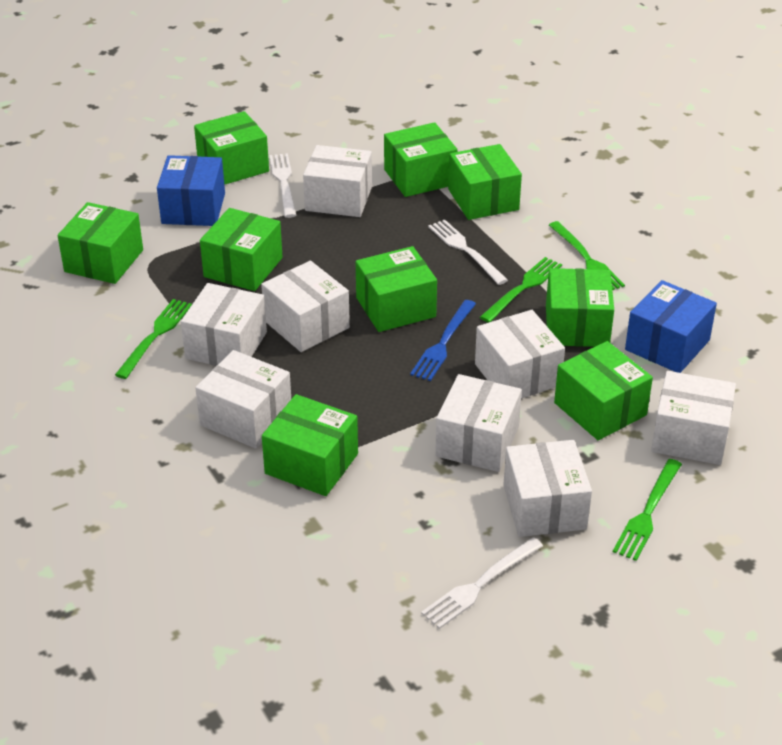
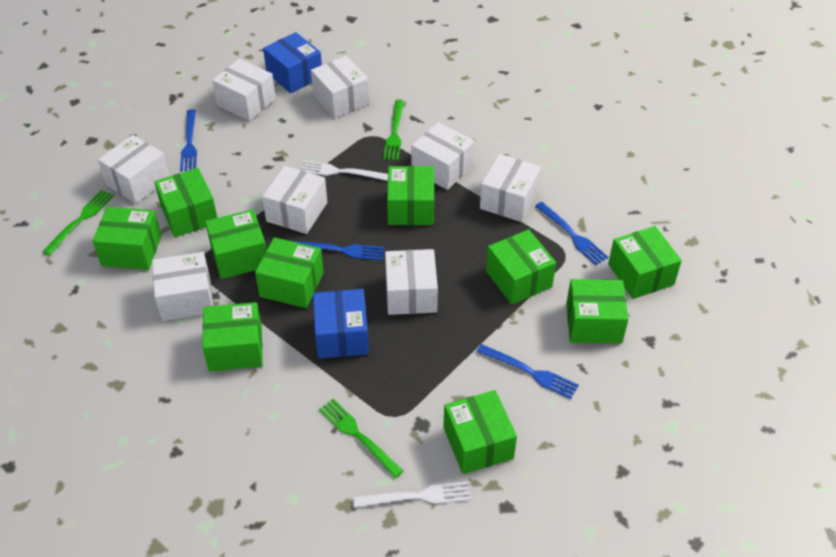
blue fork: 1 -> 4
green box: 9 -> 10
green fork: 4 -> 3
white fork: 3 -> 2

